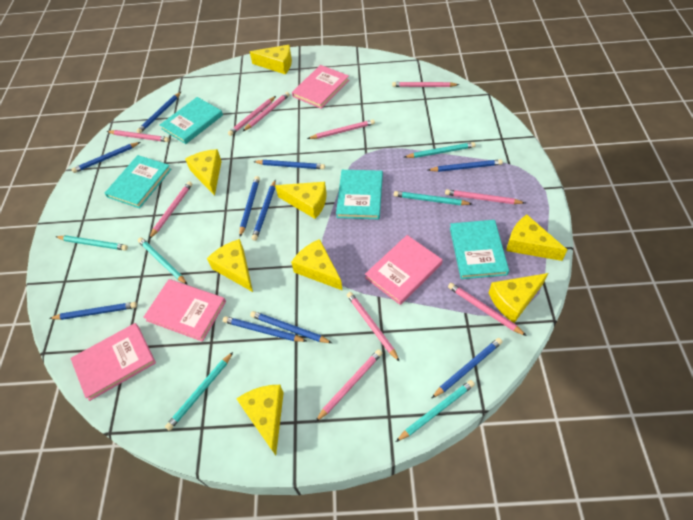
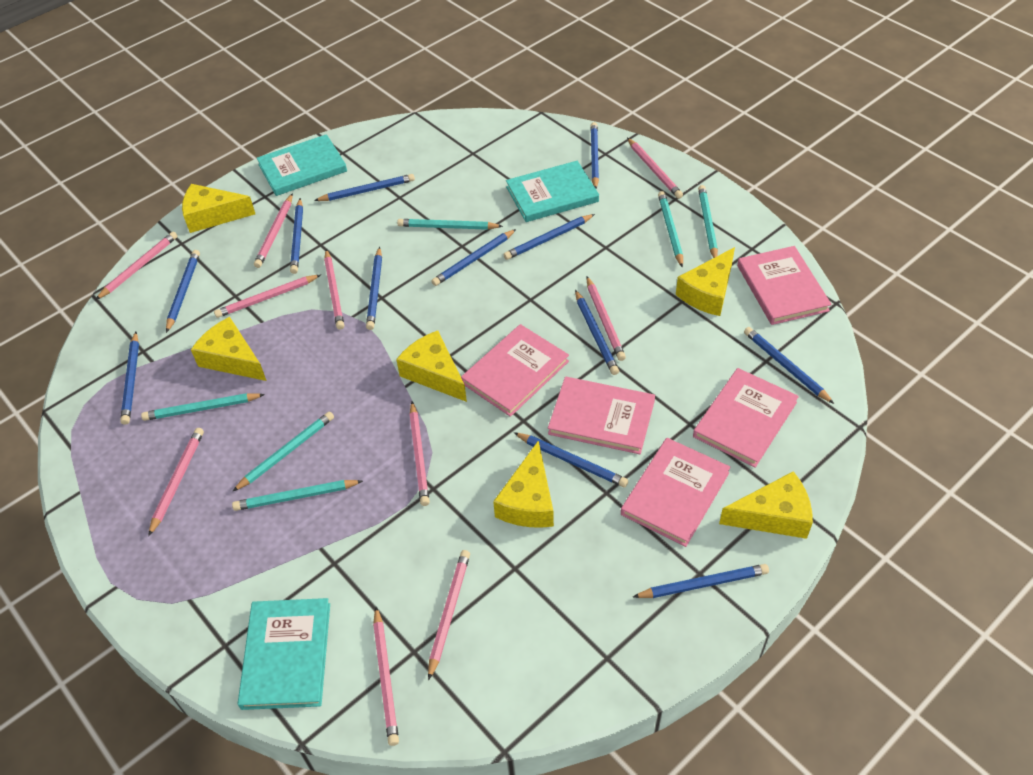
blue pencil: 10 -> 12
pink book: 4 -> 5
turquoise book: 4 -> 3
yellow cheese: 8 -> 6

